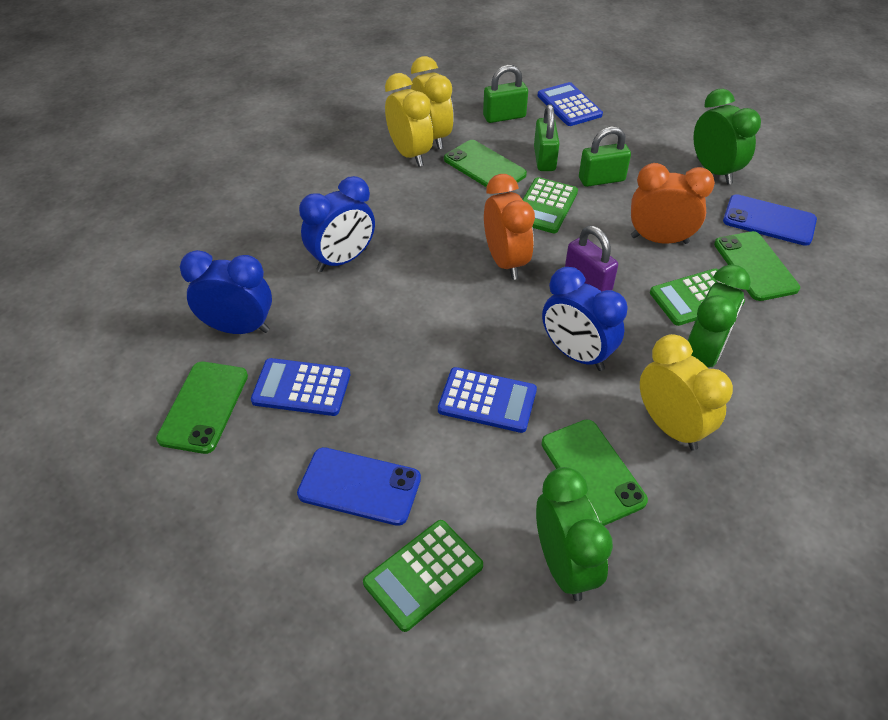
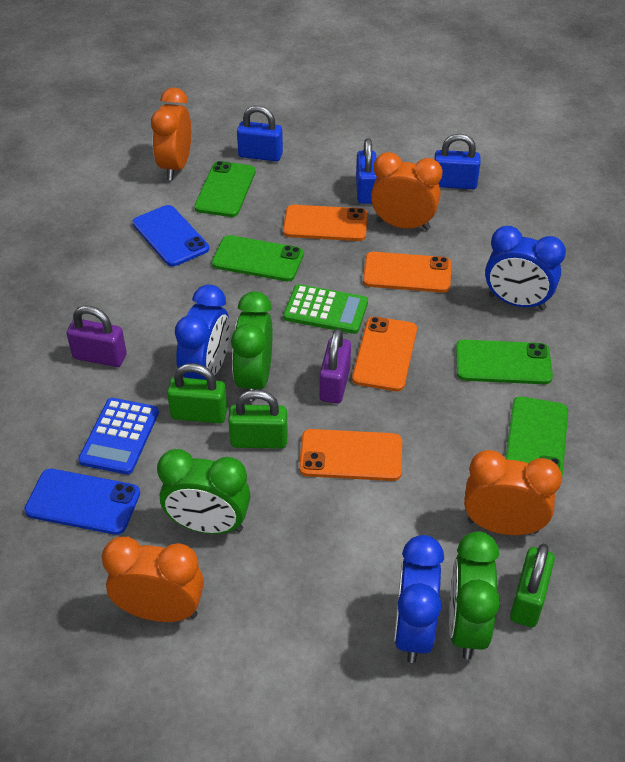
blue calculator: 3 -> 1
blue padlock: 0 -> 3
green calculator: 3 -> 1
orange clock: 2 -> 4
orange phone: 0 -> 4
purple padlock: 1 -> 2
yellow clock: 3 -> 0

